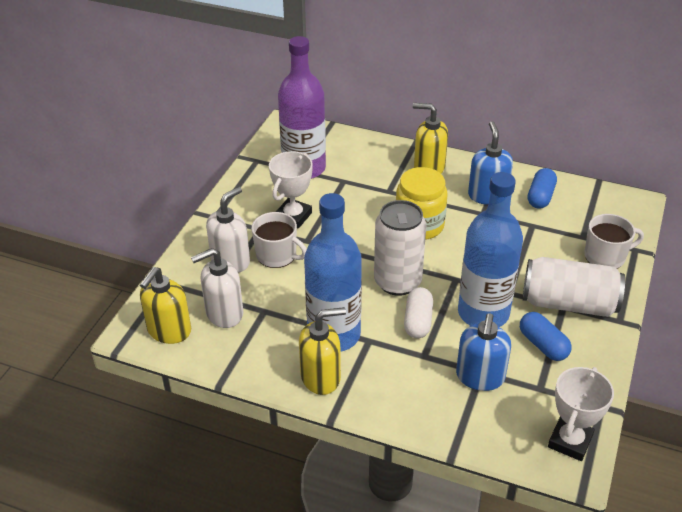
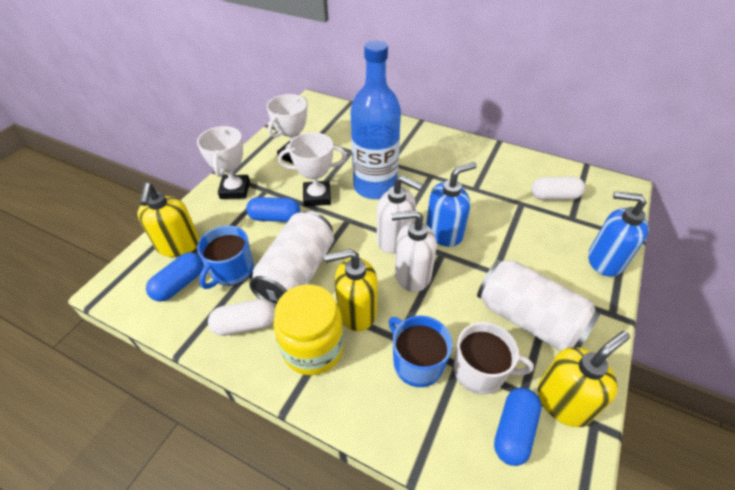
blue bottle: 2 -> 1
blue capsule: 2 -> 3
blue mug: 0 -> 2
purple bottle: 1 -> 0
white capsule: 1 -> 2
white mug: 2 -> 1
white trophy: 2 -> 3

